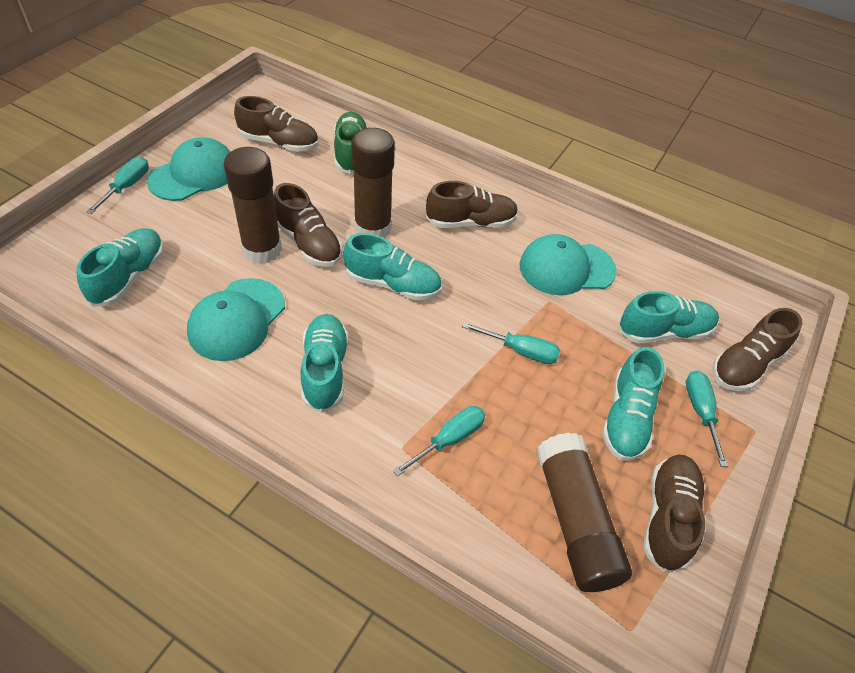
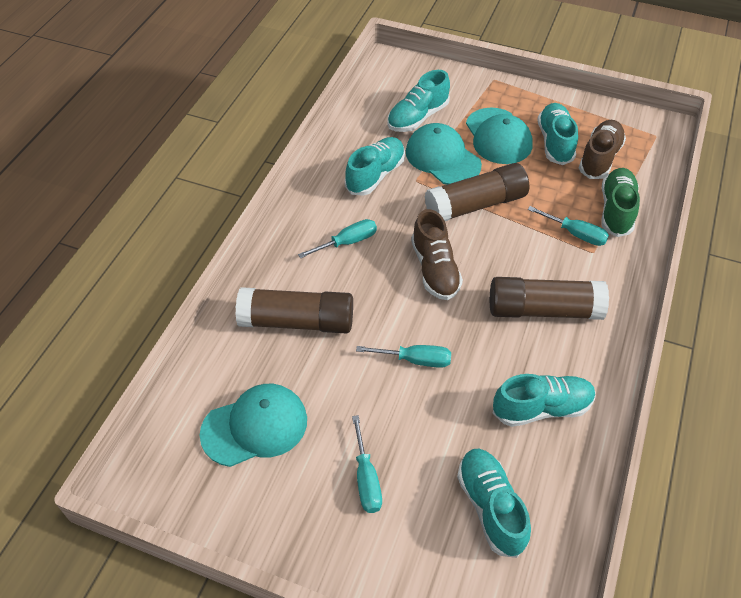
brown shoe: 5 -> 2

